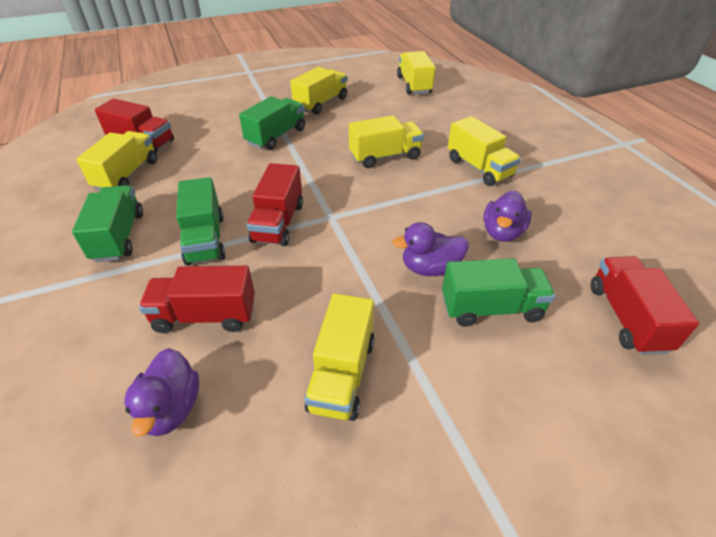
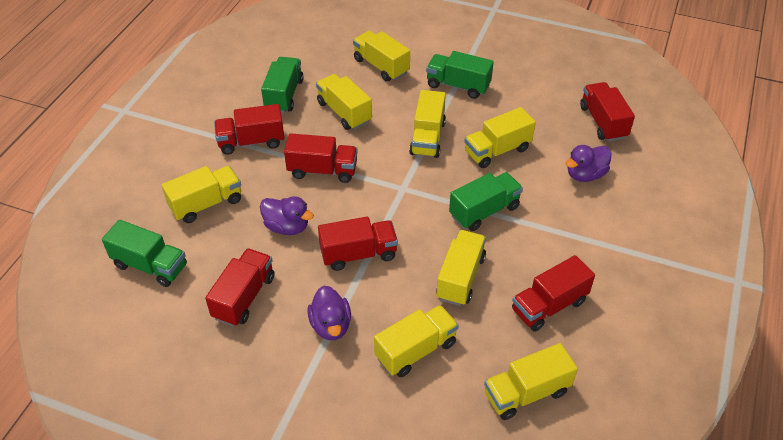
red truck: 4 -> 6
yellow truck: 6 -> 8

